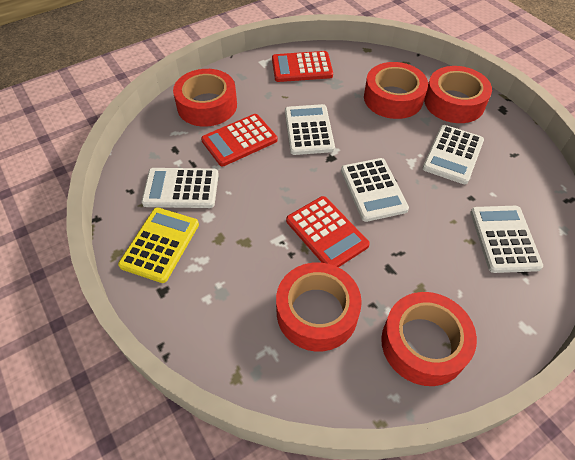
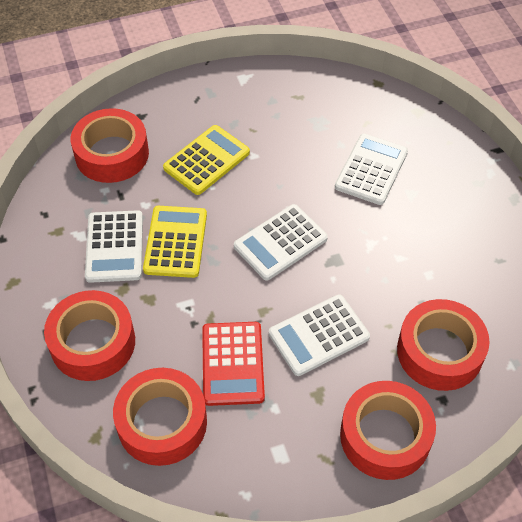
red calculator: 3 -> 1
white calculator: 5 -> 4
yellow calculator: 1 -> 2

